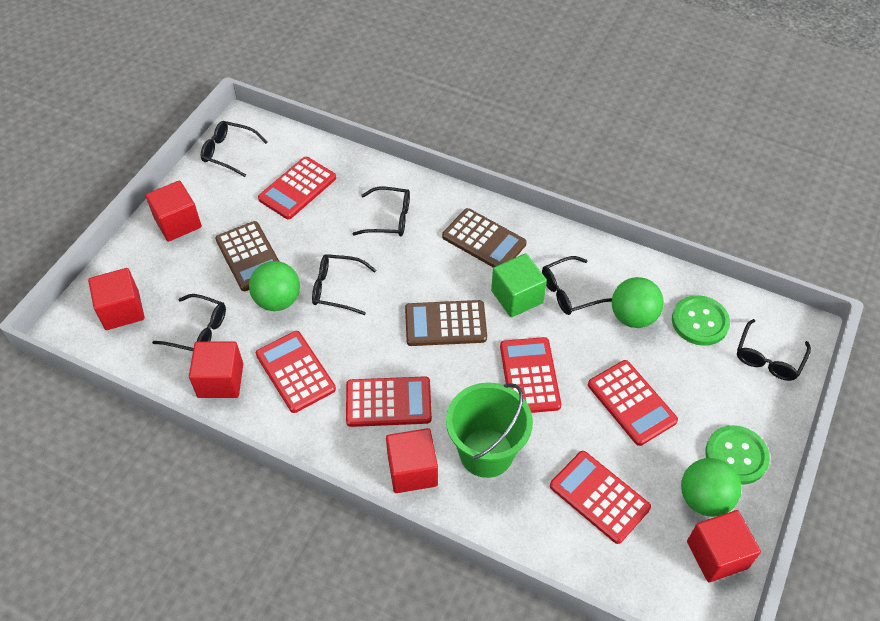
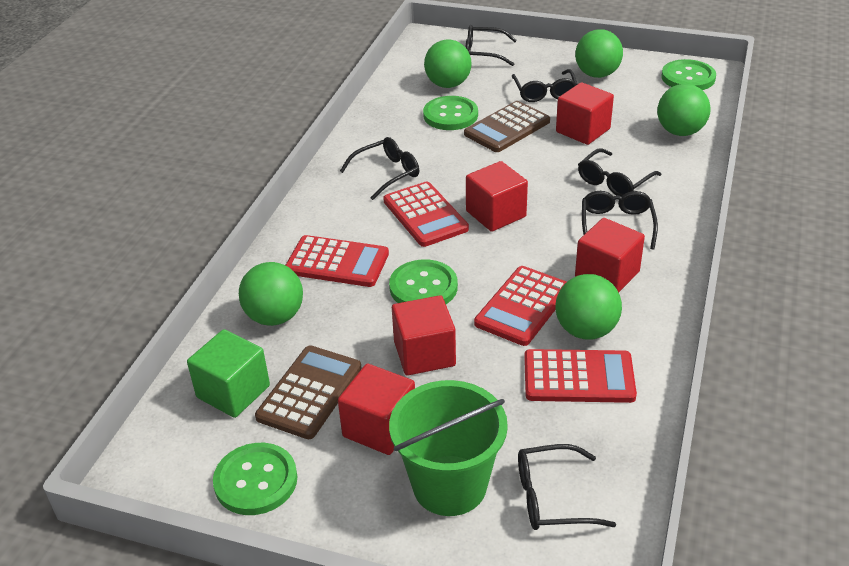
brown calculator: 3 -> 2
green ball: 3 -> 5
green button: 2 -> 4
red calculator: 6 -> 4

